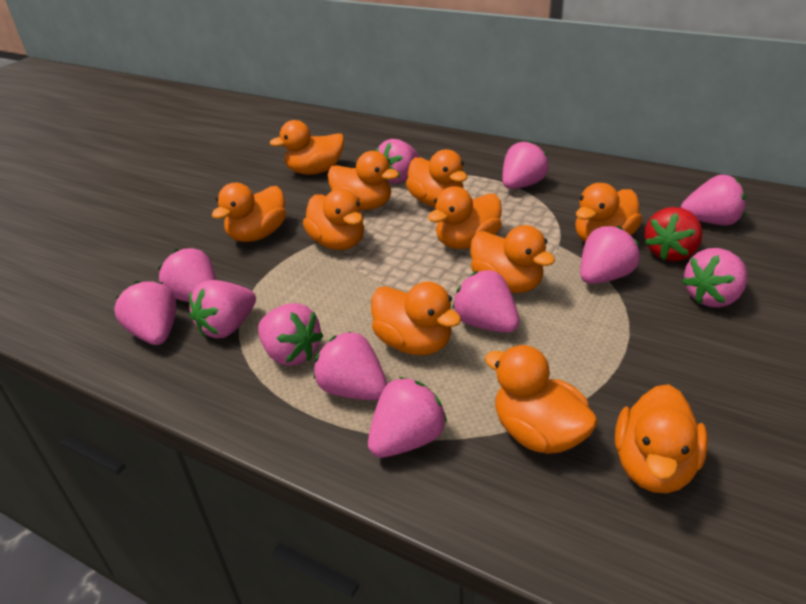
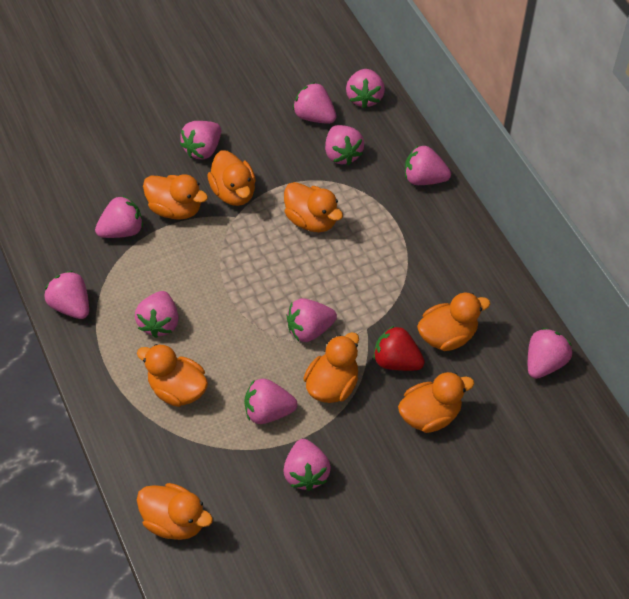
orange duck: 11 -> 8

